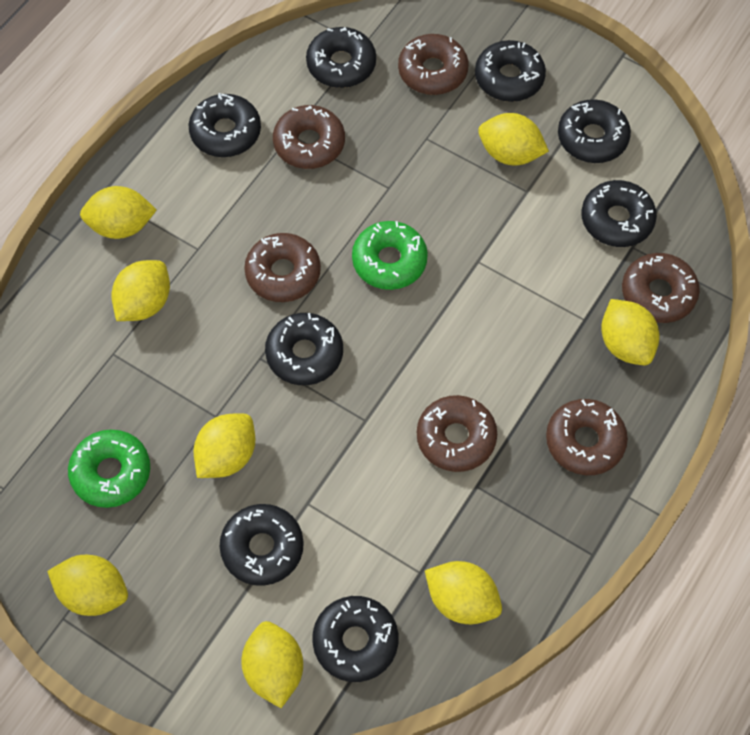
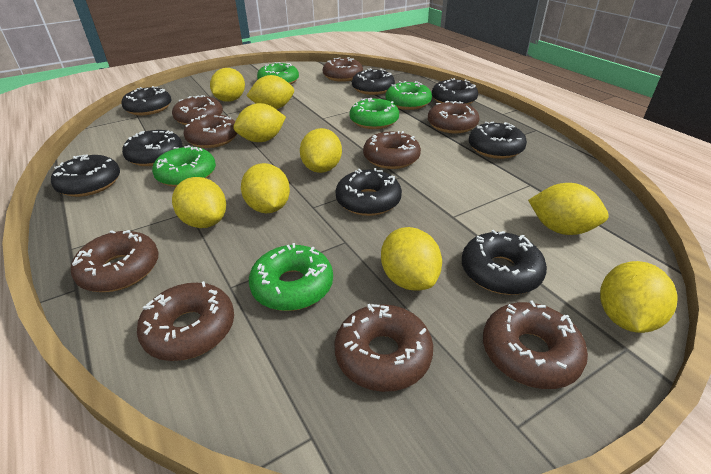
brown donut: 6 -> 9
green donut: 2 -> 5
yellow lemon: 8 -> 9

